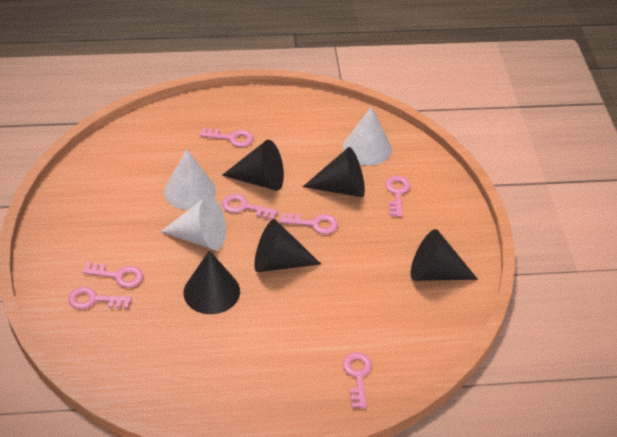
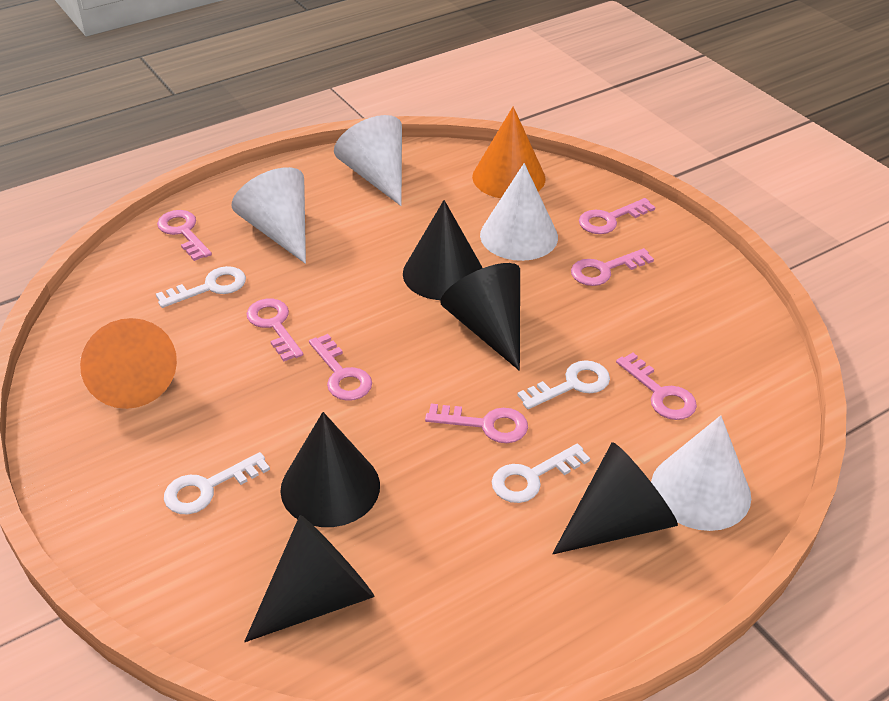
orange cone: 0 -> 2
white cone: 3 -> 4
white key: 0 -> 4

